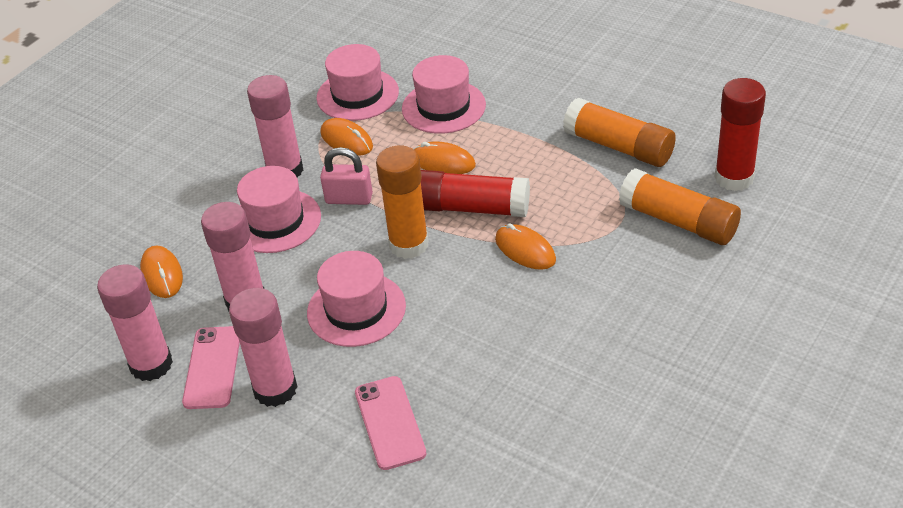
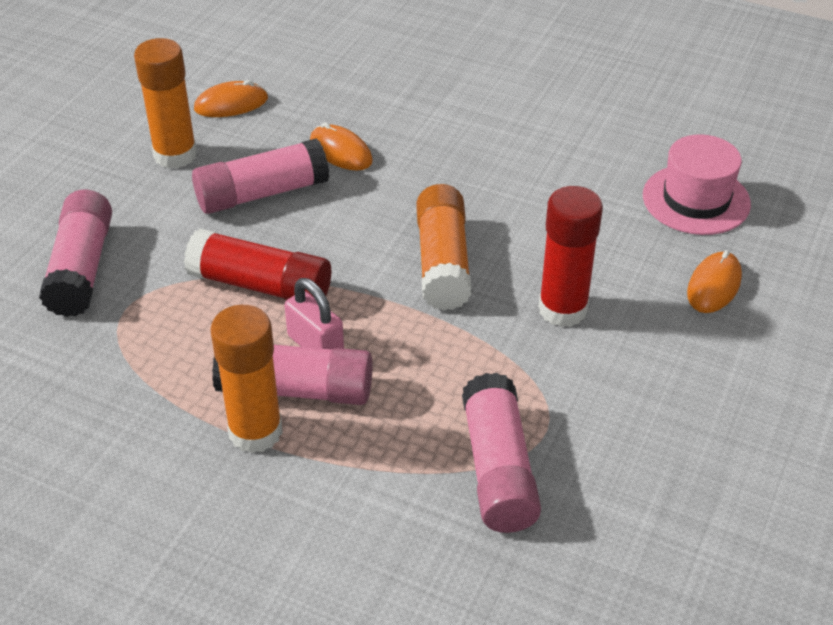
orange mouse: 4 -> 3
pink hat: 4 -> 1
pink phone: 2 -> 0

